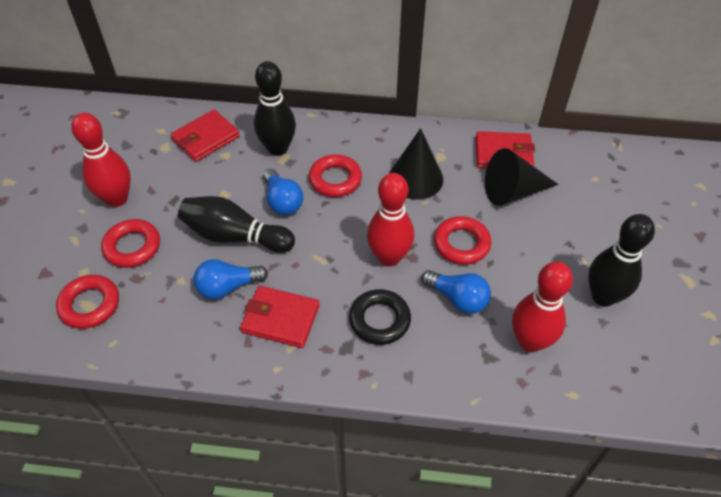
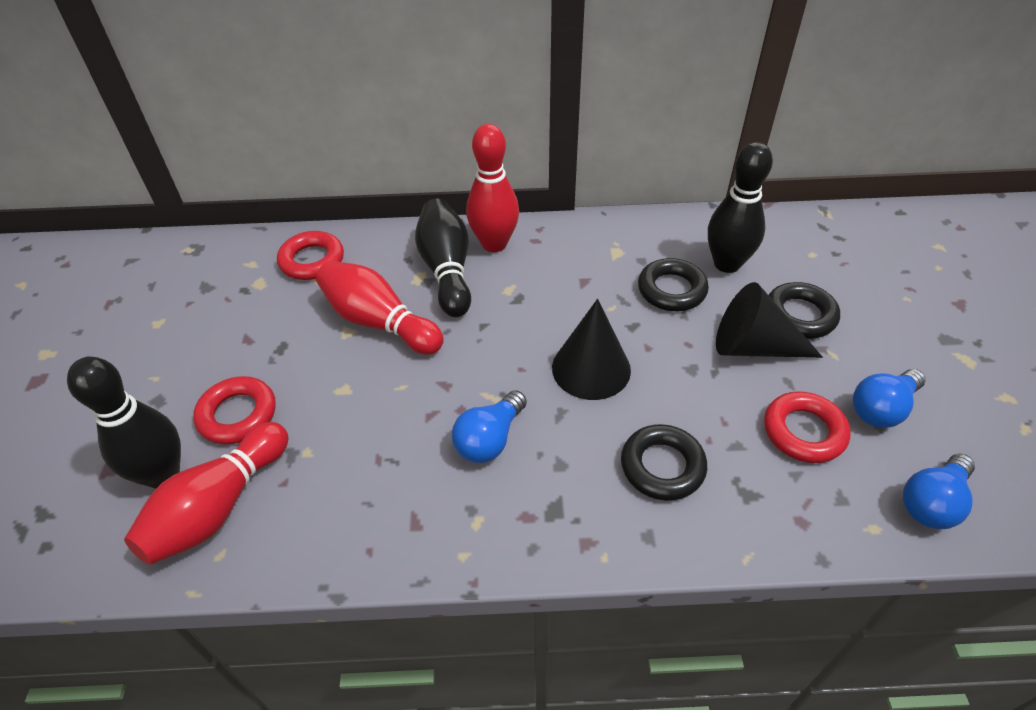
black ring: 1 -> 3
red ring: 4 -> 3
red wallet: 3 -> 0

